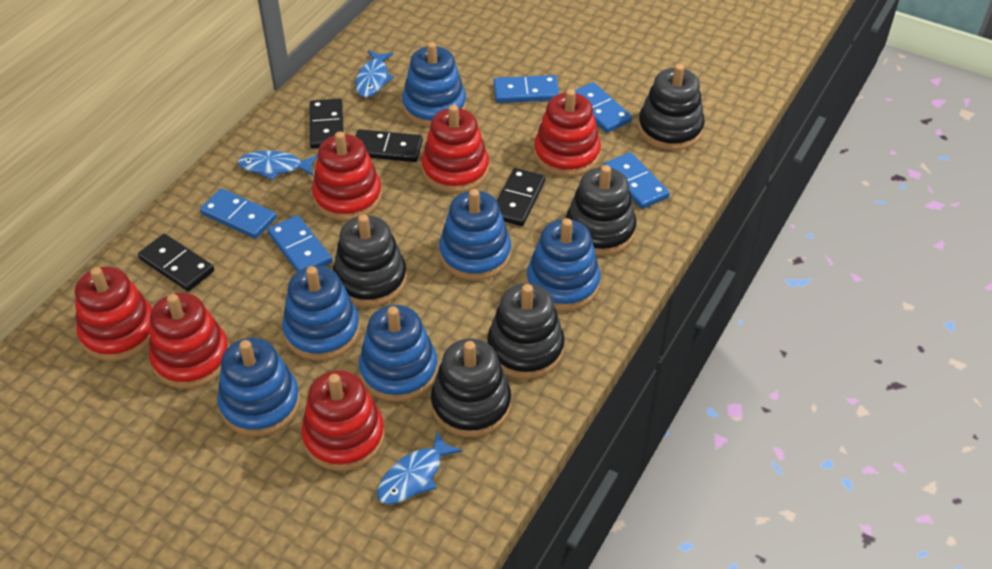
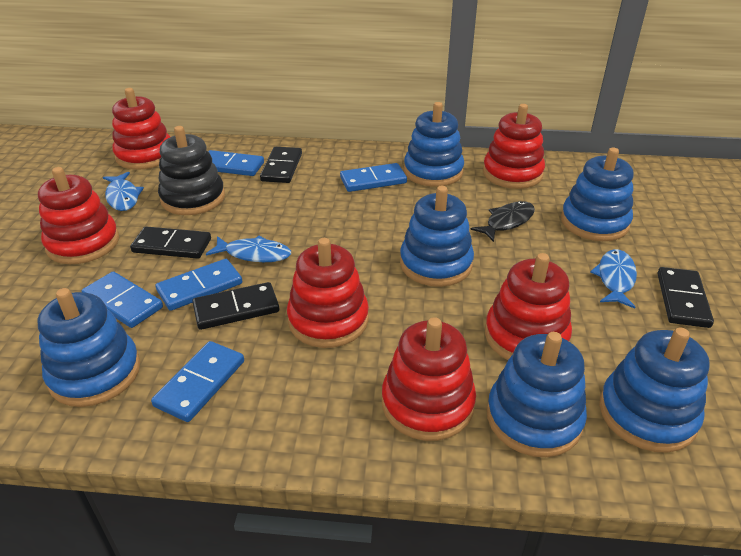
black fish: 0 -> 1
black stacking toy: 5 -> 1

